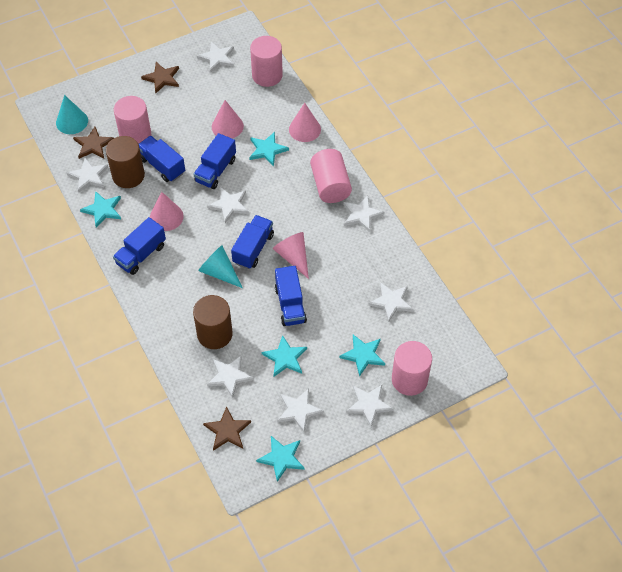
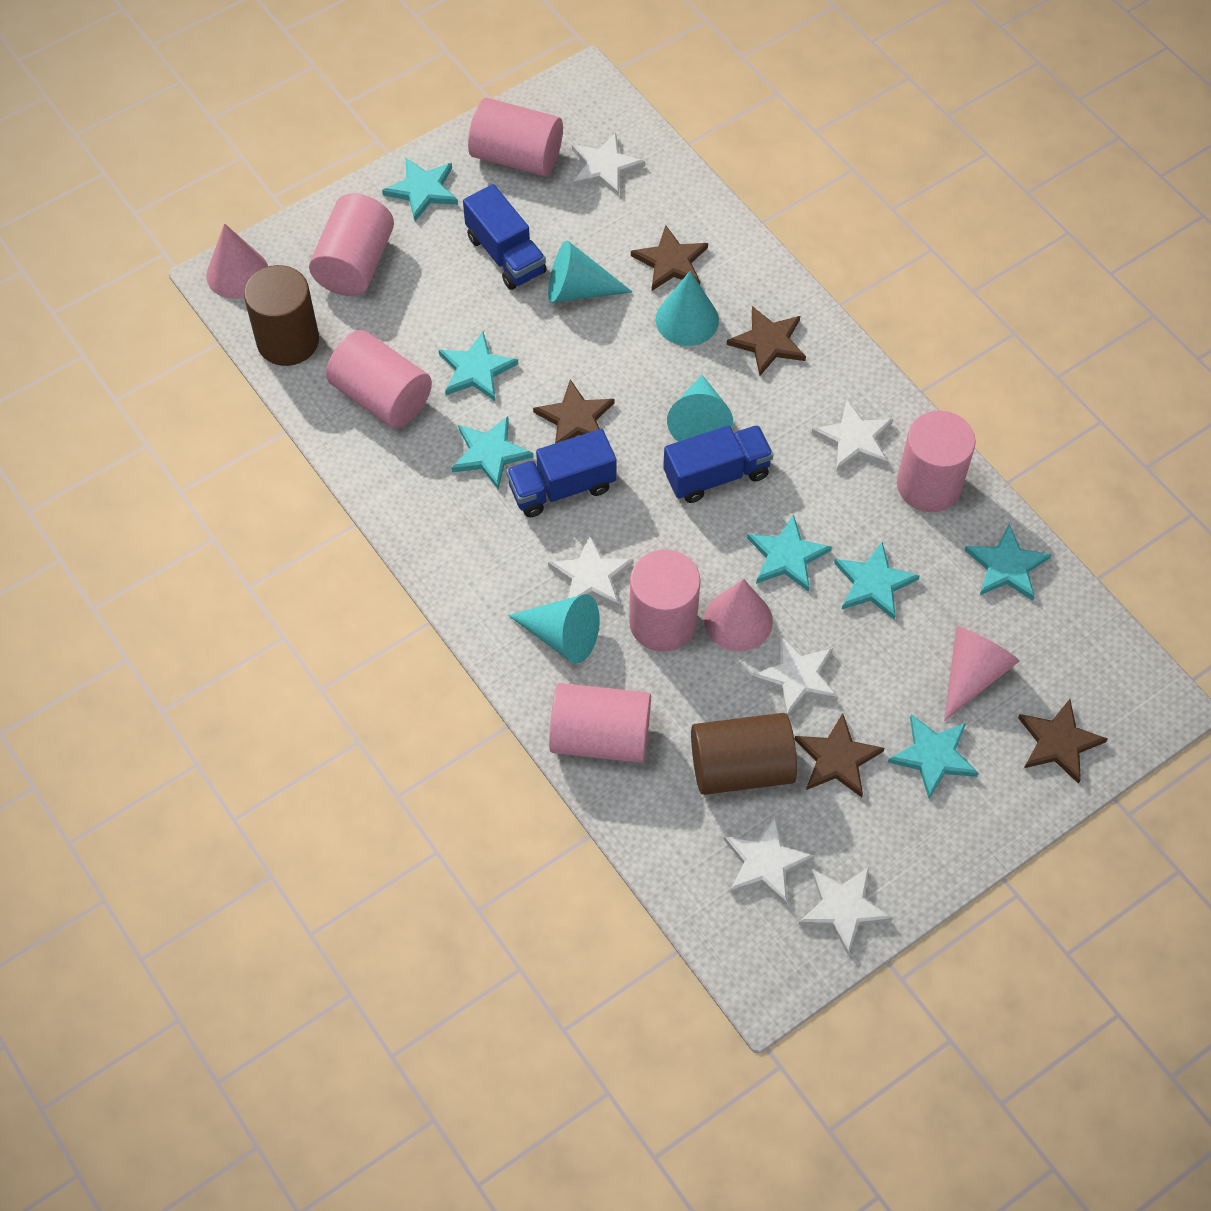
blue truck: 5 -> 3
brown star: 3 -> 5
pink cone: 4 -> 3
pink cylinder: 4 -> 6
turquoise cone: 2 -> 4
turquoise star: 5 -> 7
white star: 8 -> 6

